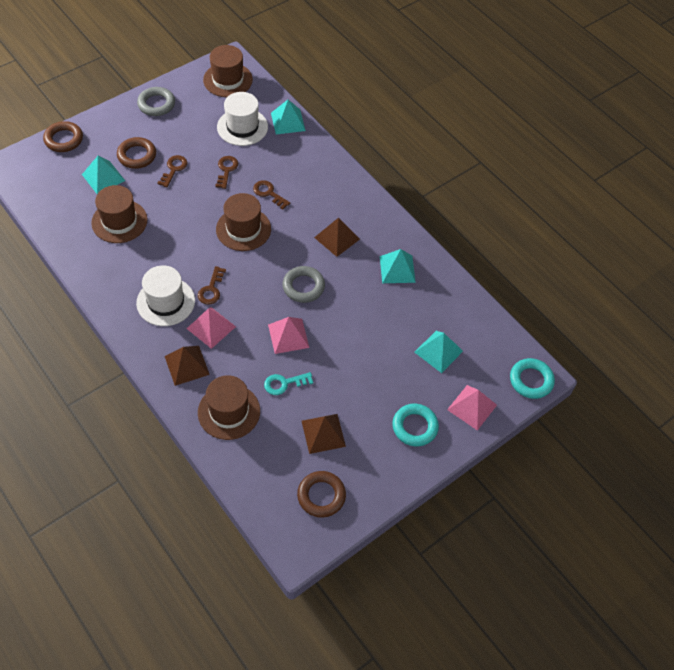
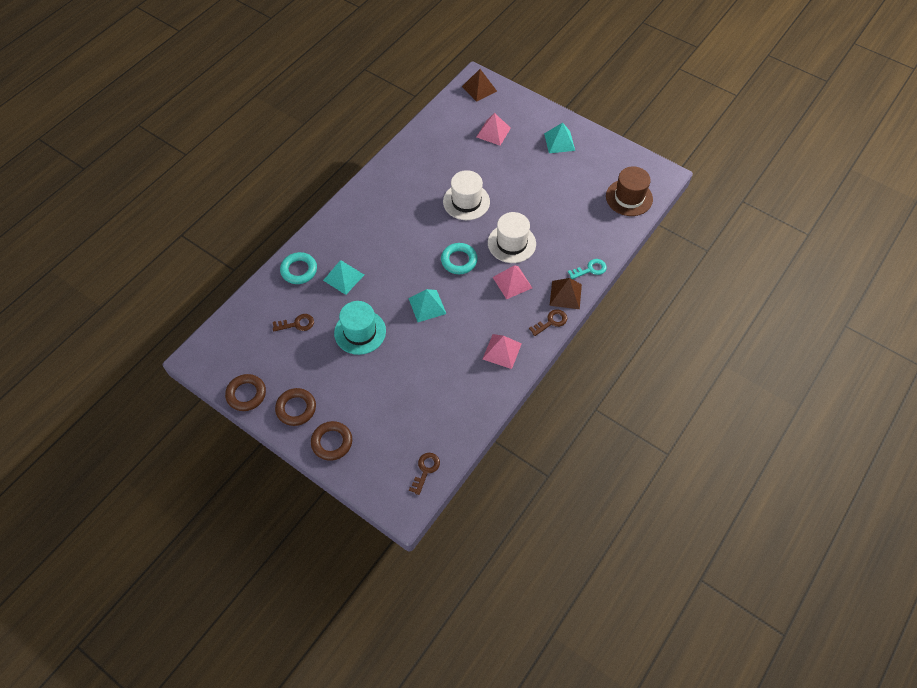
brown hat: 4 -> 1
brown key: 4 -> 3
brown pyramid: 3 -> 2
grey ring: 2 -> 0
turquoise hat: 0 -> 1
turquoise pyramid: 4 -> 3

